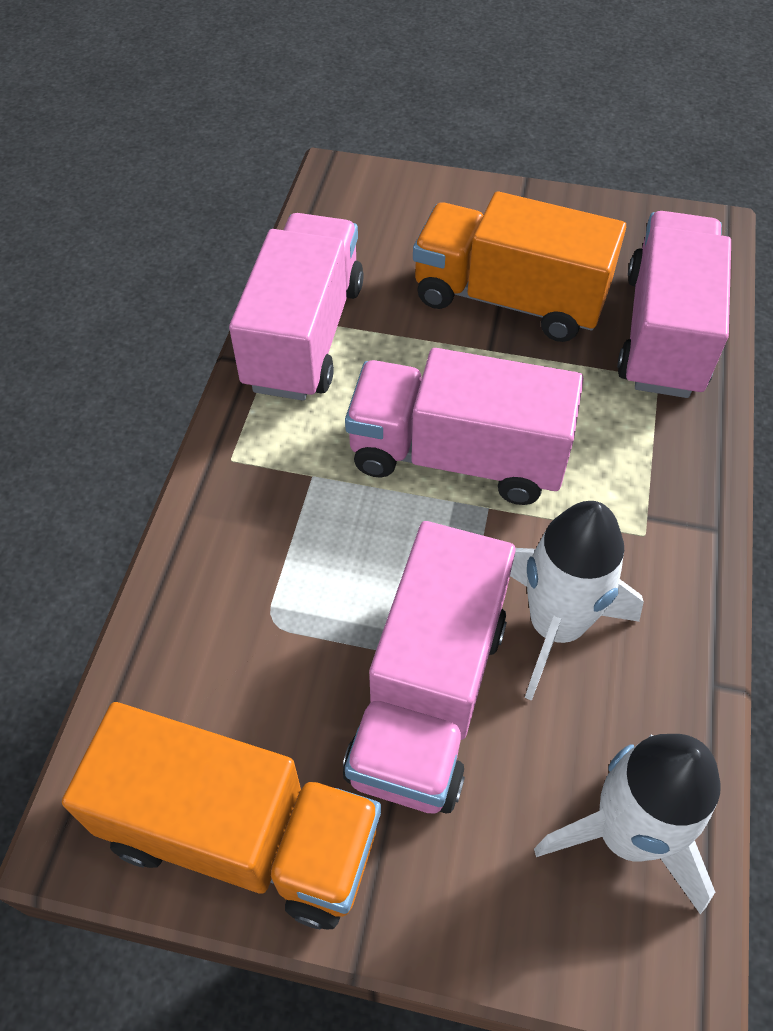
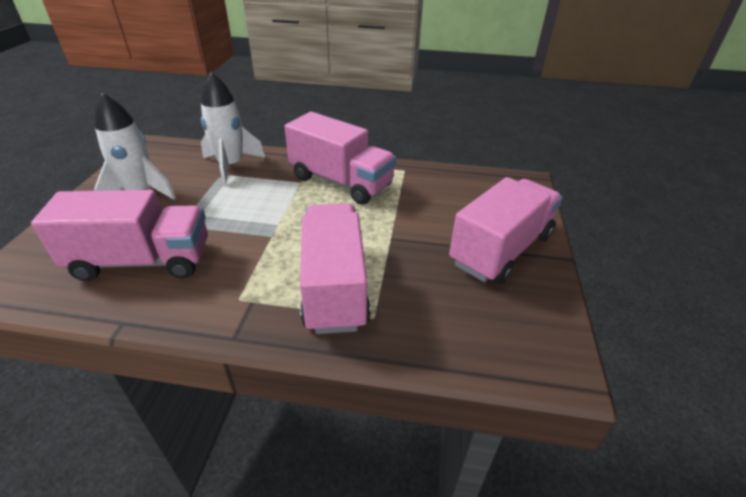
orange truck: 2 -> 0

